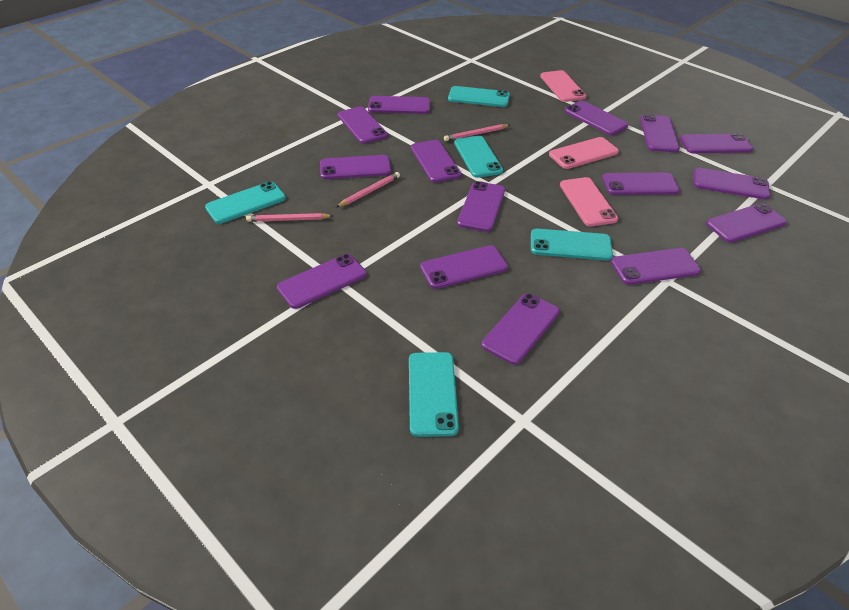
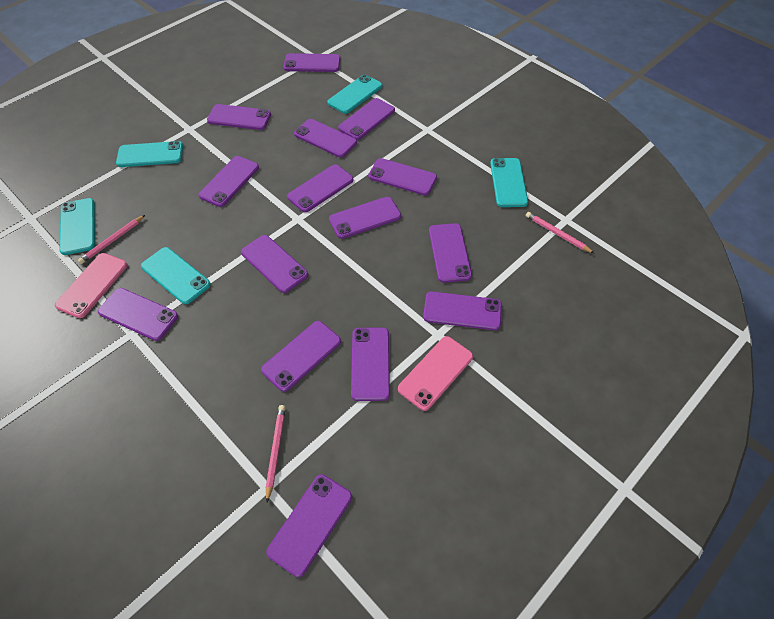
pink phone: 3 -> 2

